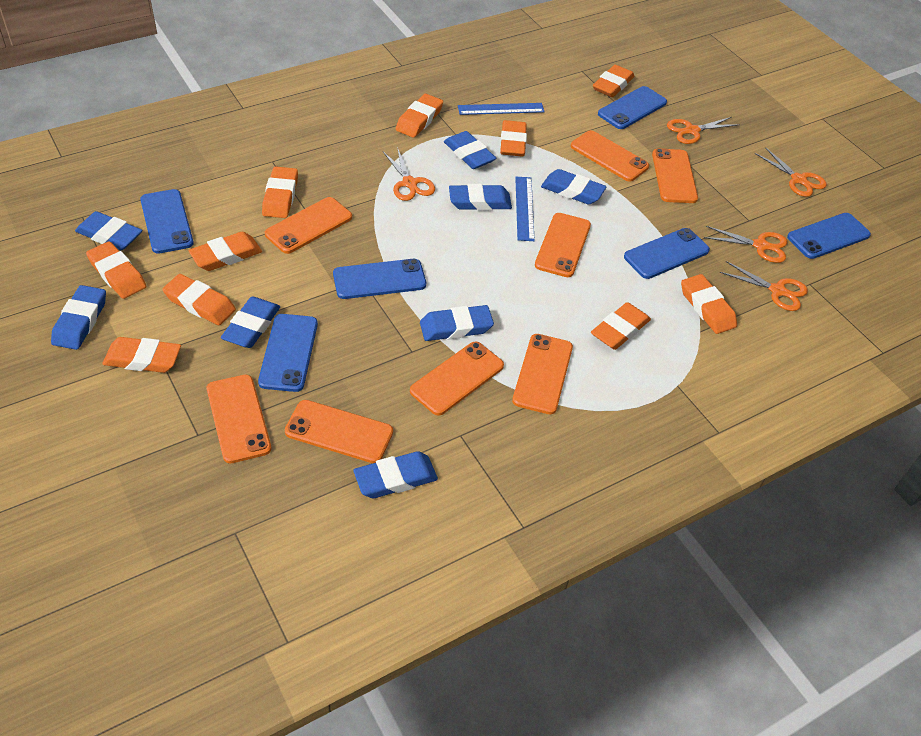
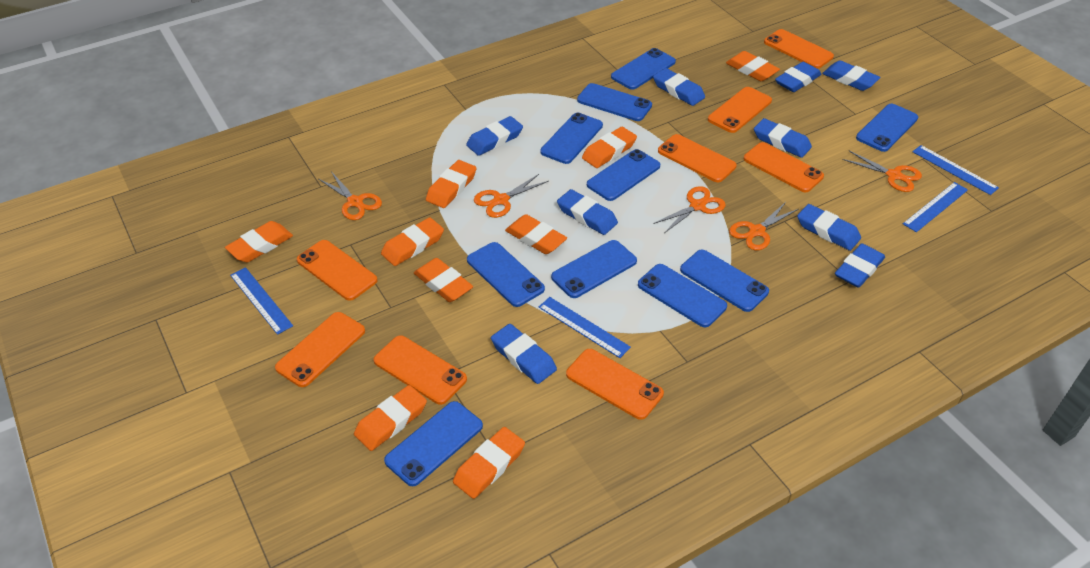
blue eraser: 8 -> 9
blue phone: 6 -> 10
blue ruler: 2 -> 4
orange eraser: 10 -> 9

